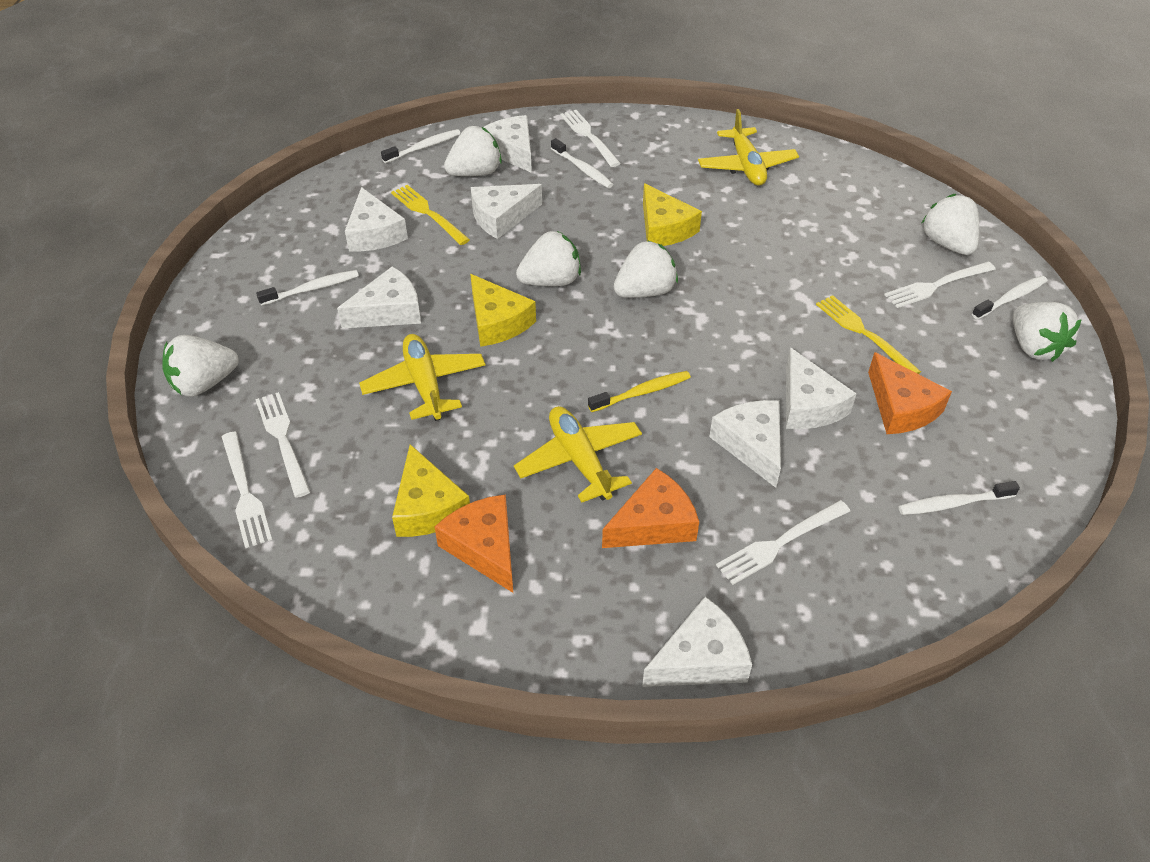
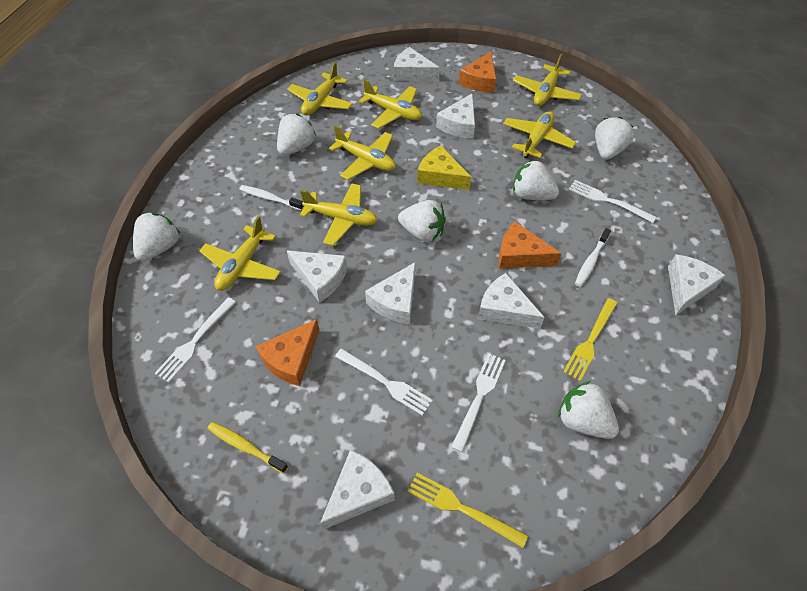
white fork: 5 -> 4
white toothbrush: 5 -> 2
yellow cheese: 3 -> 1
yellow plane: 3 -> 7

